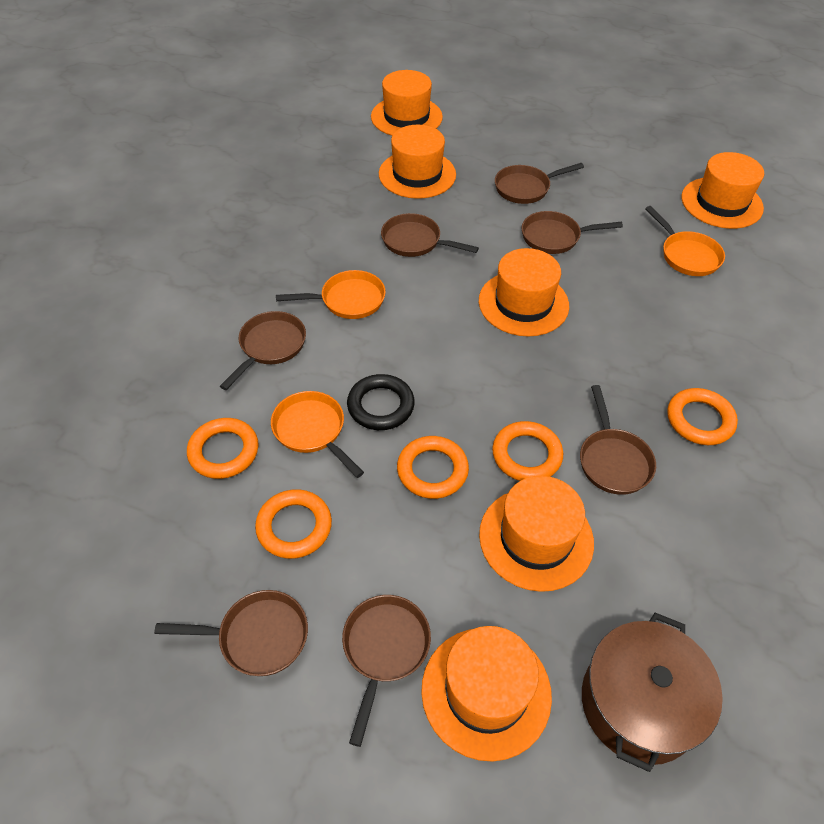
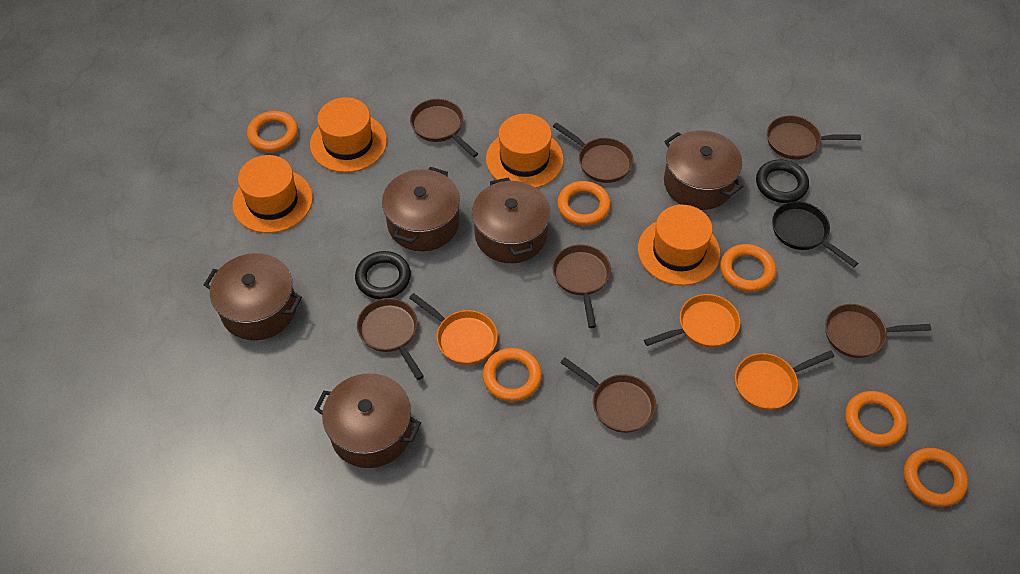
black pan: 0 -> 1
black ring: 1 -> 2
brown pot: 1 -> 5
orange hat: 6 -> 4
orange ring: 5 -> 6

